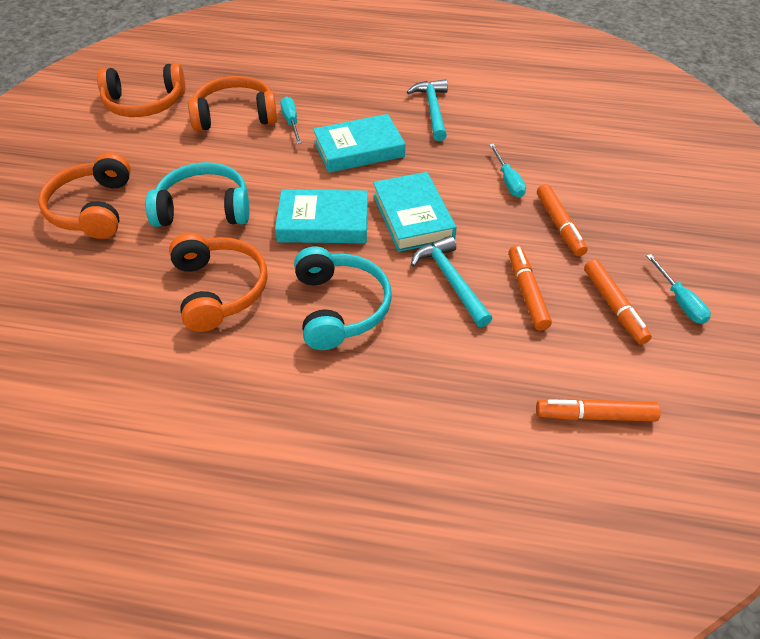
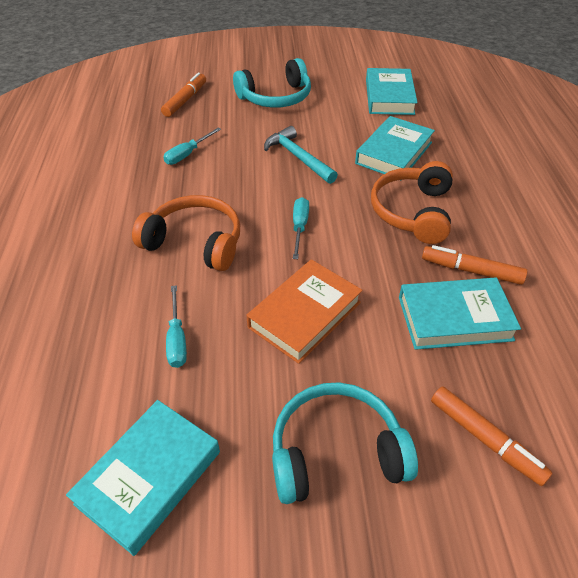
orange book: 0 -> 1
orange headphones: 4 -> 2
orange marker: 4 -> 3
turquoise book: 3 -> 4
turquoise hammer: 2 -> 1

